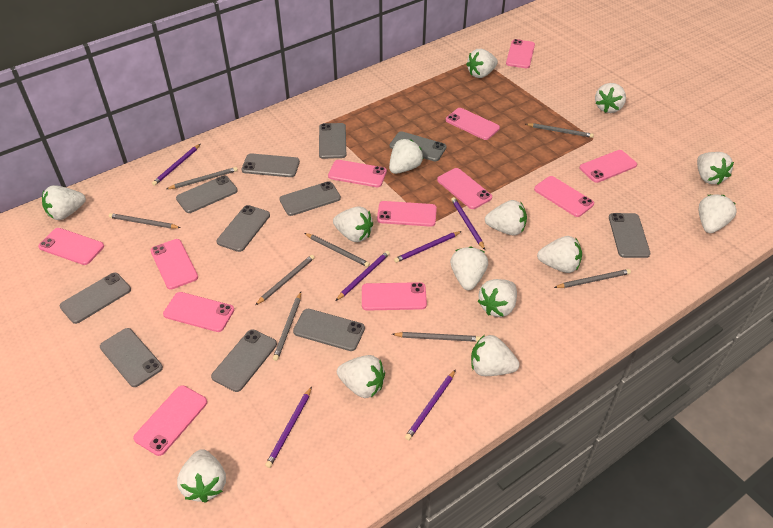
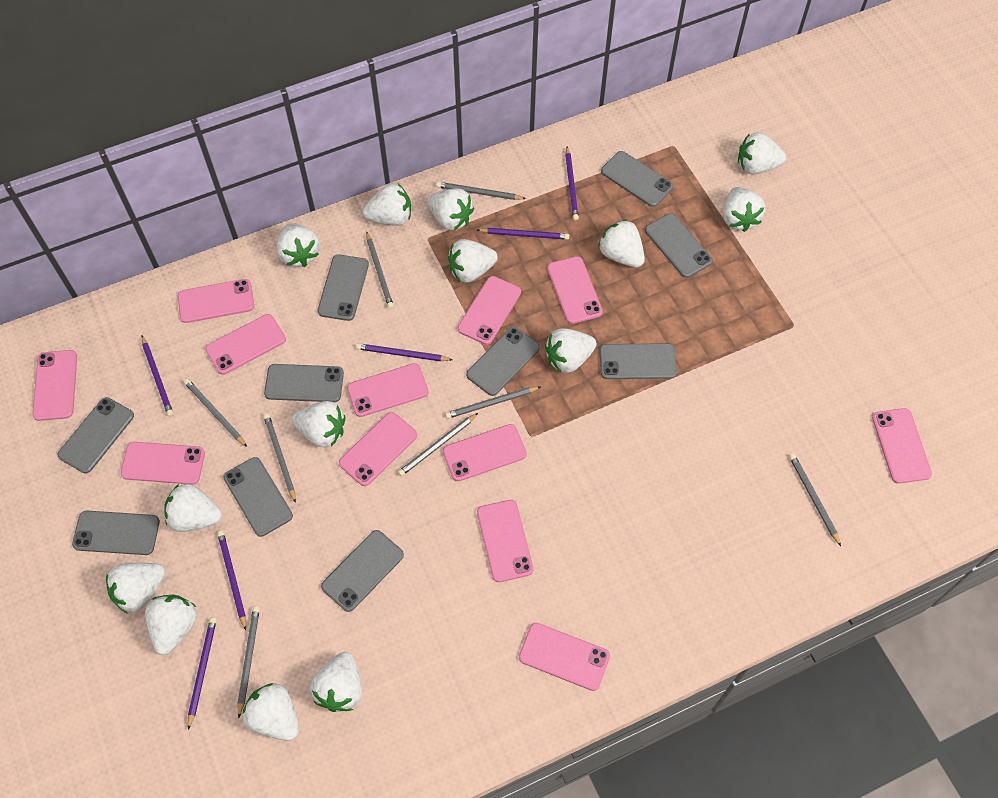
grey phone: 11 -> 10

